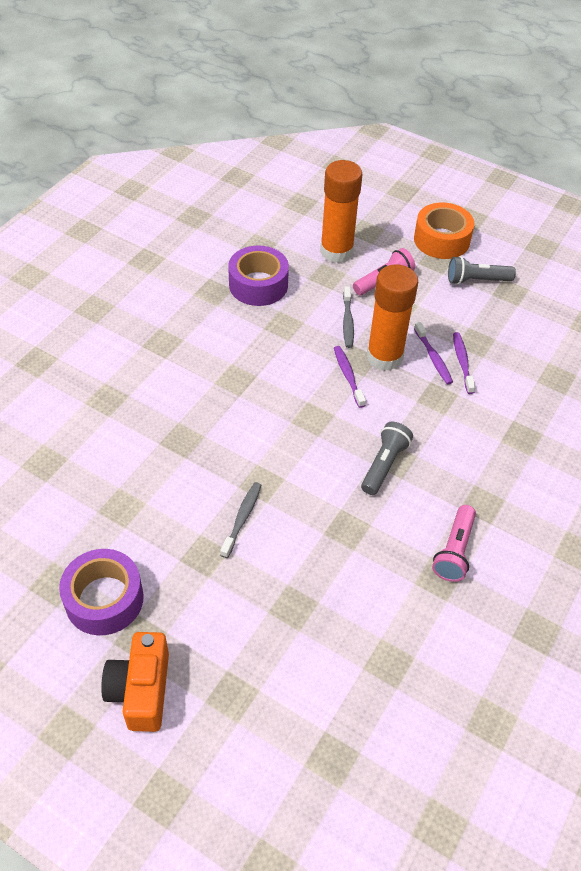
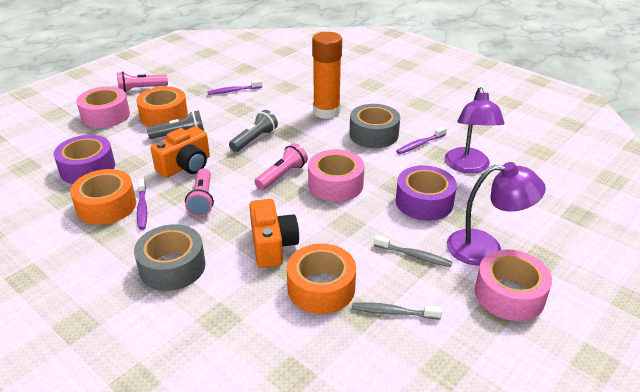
grey tape: 0 -> 2
orange camera: 1 -> 2
orange glue stick: 2 -> 1
orange tape: 1 -> 3
pink flashlight: 2 -> 3
pink tape: 0 -> 3
purple lamp: 0 -> 2

